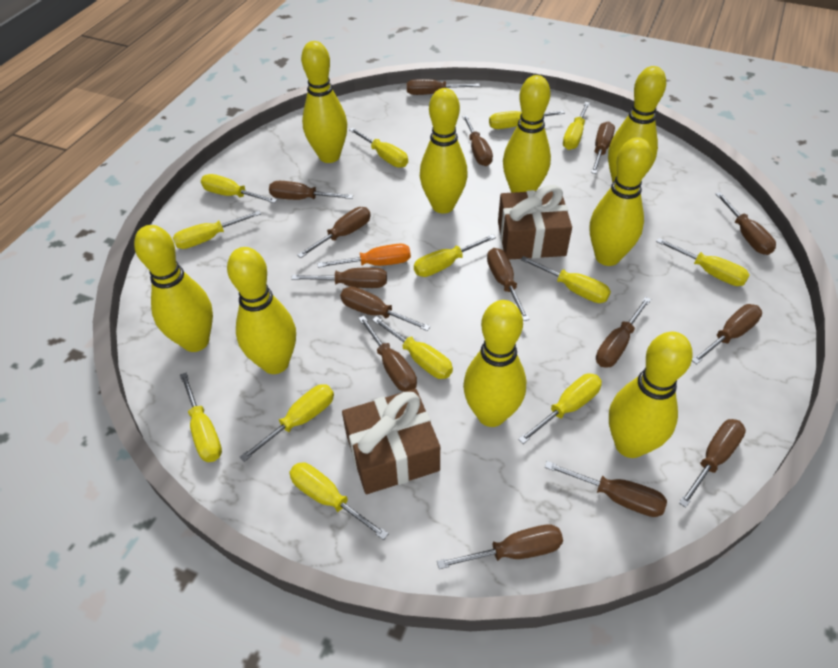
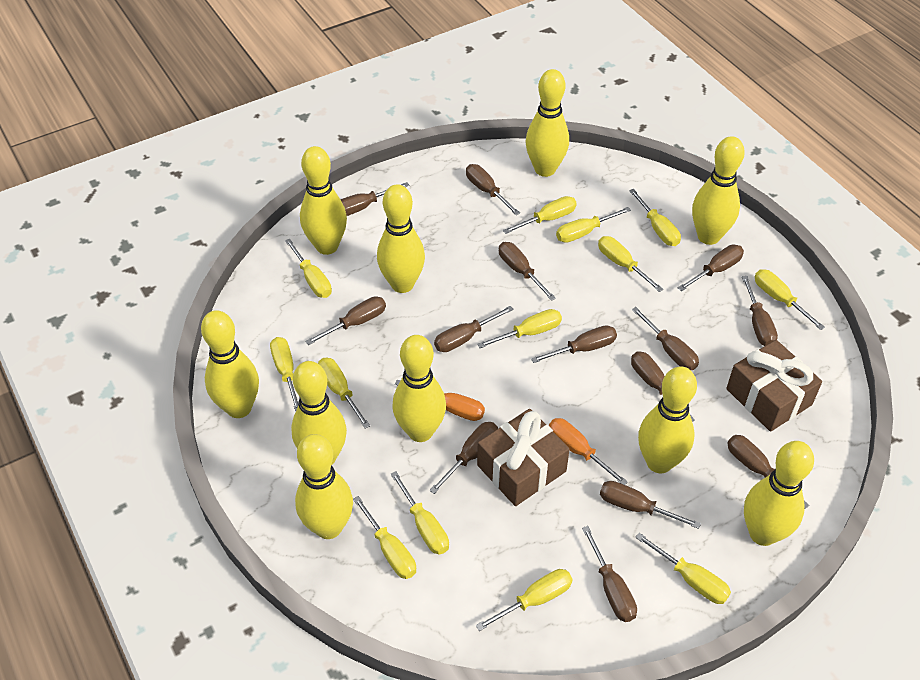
brown screwdriver: 15 -> 14
orange screwdriver: 1 -> 2
yellow bowling pin: 9 -> 10

